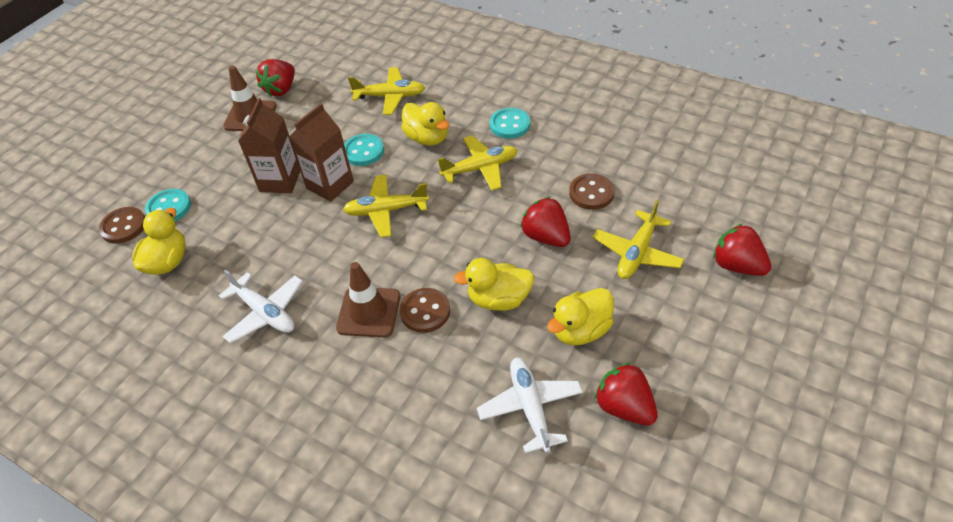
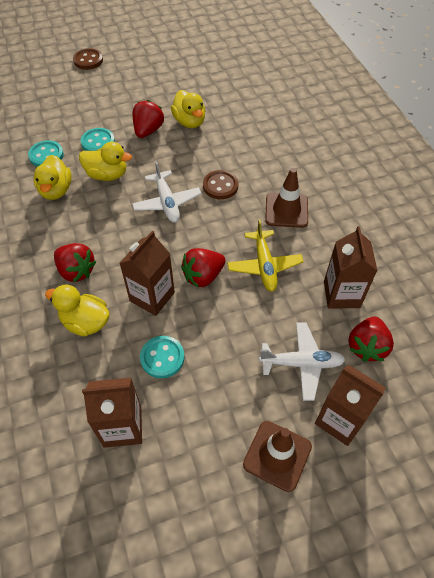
brown button: 3 -> 2
brown carton: 2 -> 4
yellow plane: 4 -> 1

